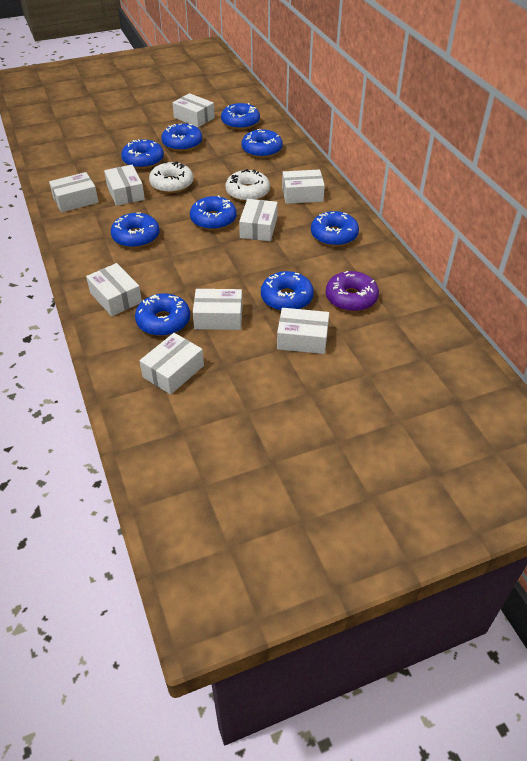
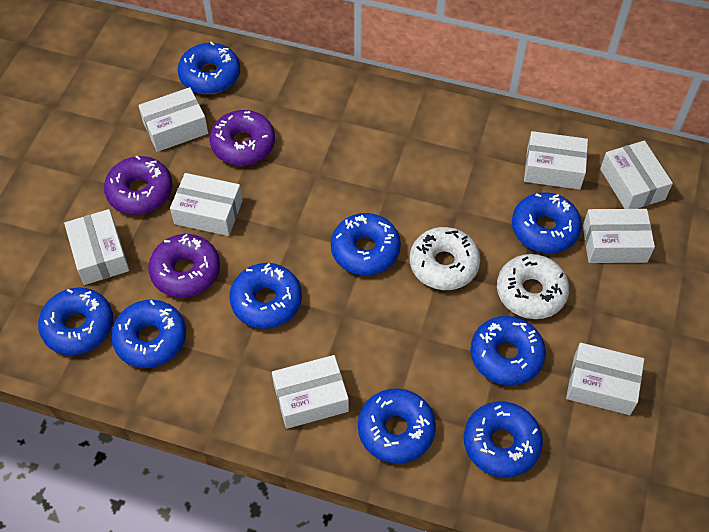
purple donut: 1 -> 3
white box: 9 -> 8

